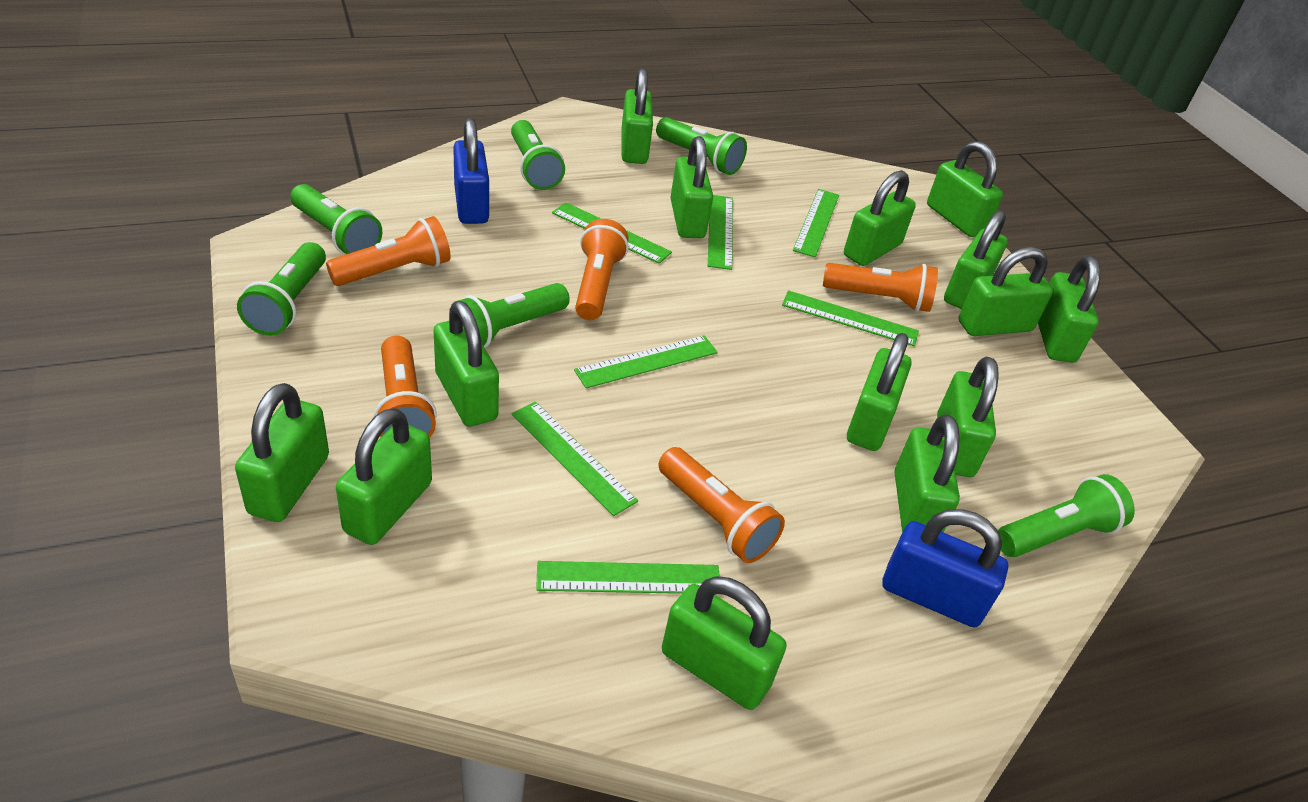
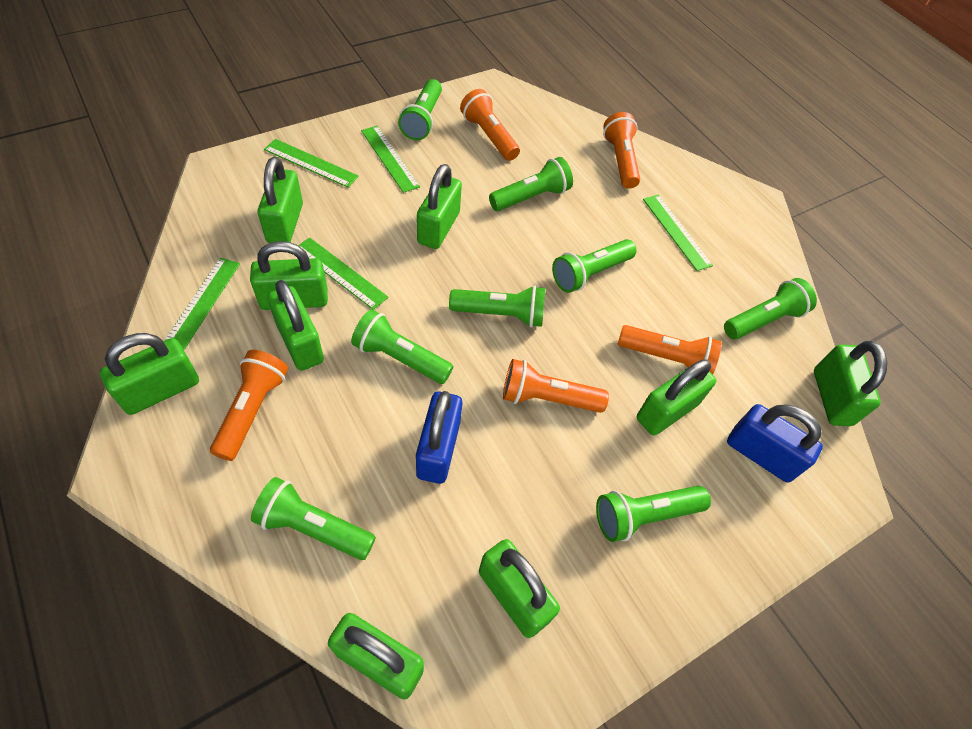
green flashlight: 6 -> 8
green padlock: 14 -> 9
green ruler: 7 -> 5

